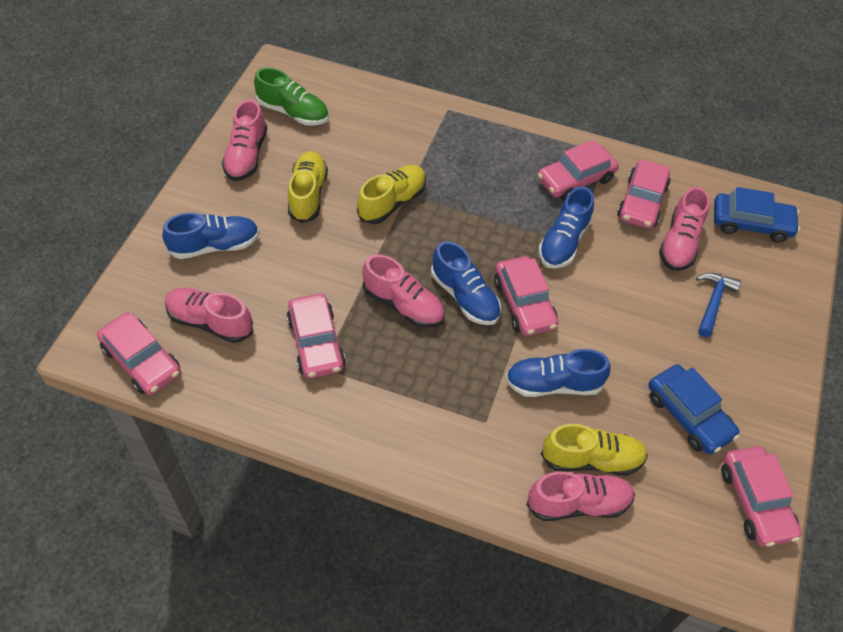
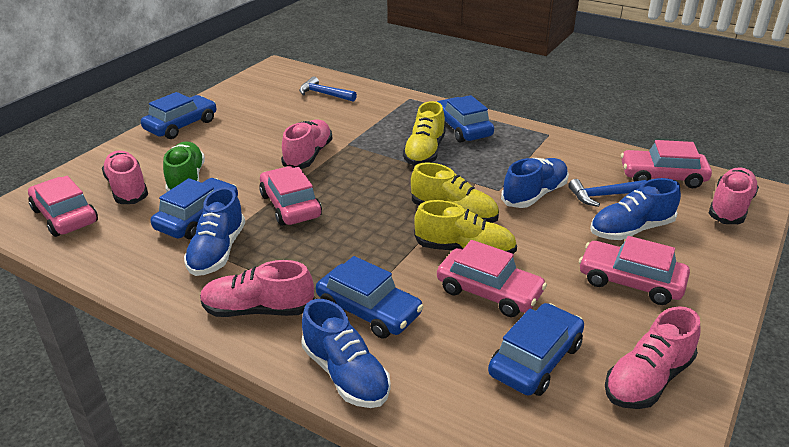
blue car: 2 -> 5
blue hammer: 1 -> 2
pink car: 6 -> 5

